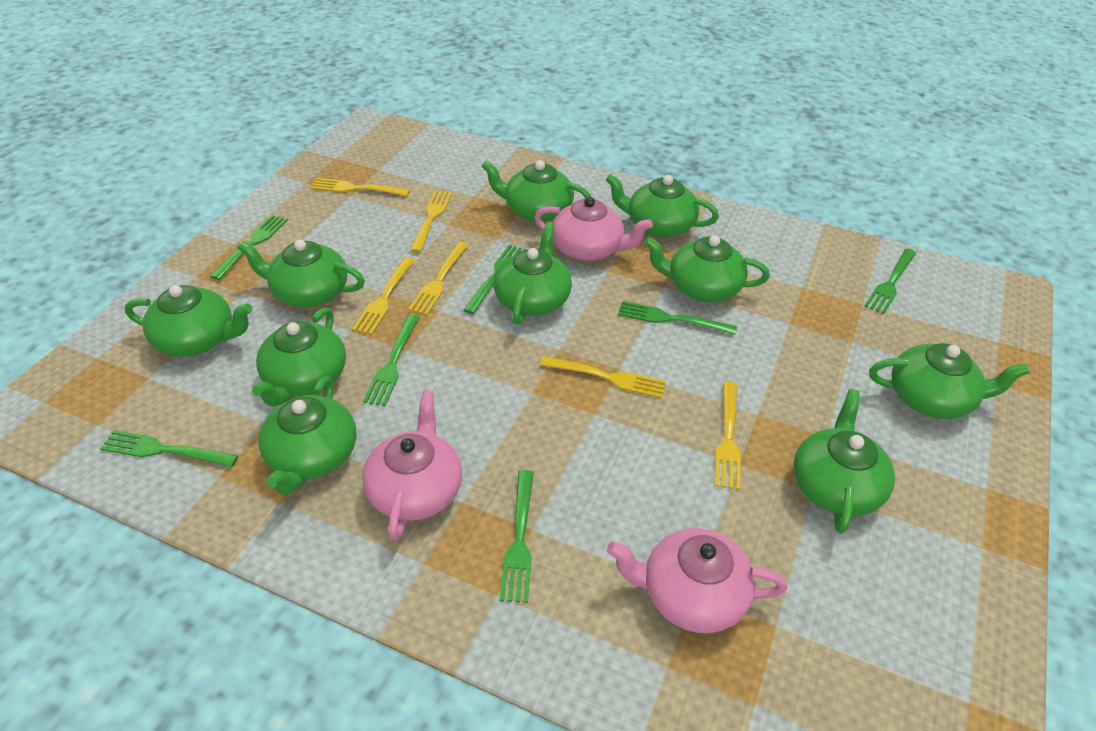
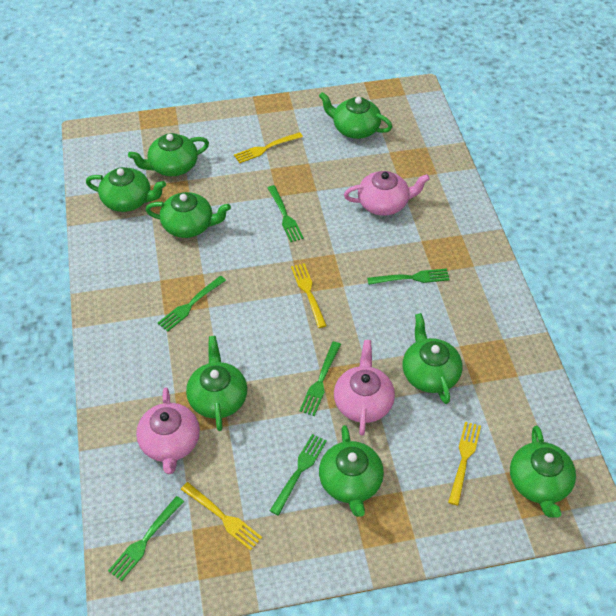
green fork: 7 -> 6
green teapot: 10 -> 8
yellow fork: 6 -> 4

